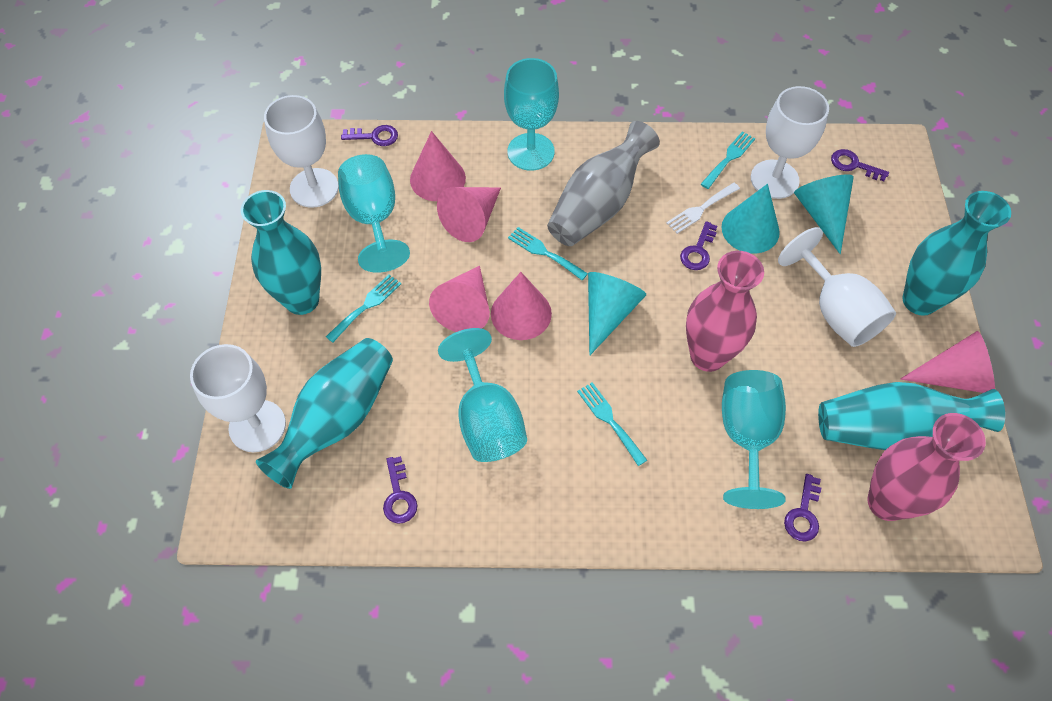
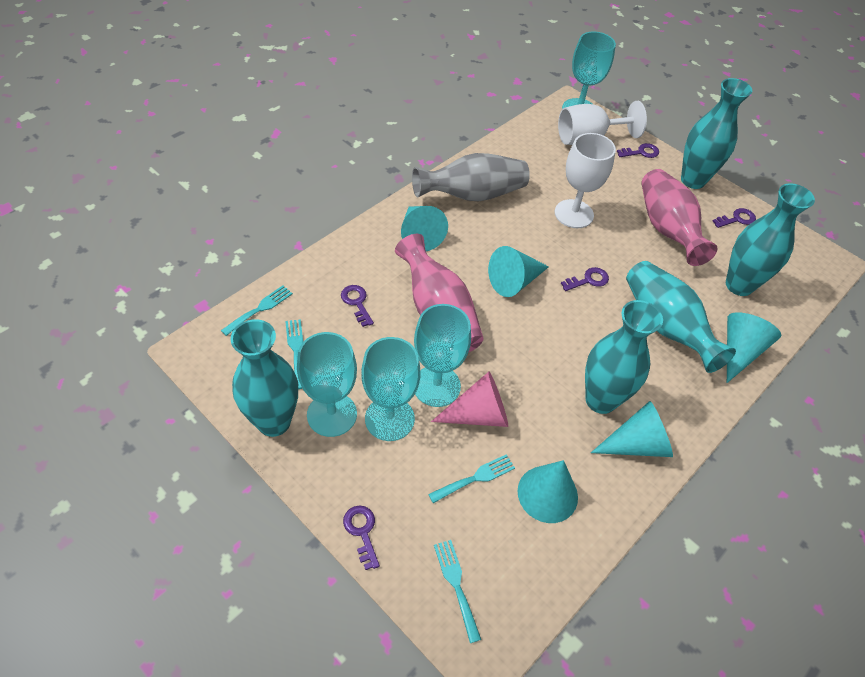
pink cone: 5 -> 1
turquoise cone: 3 -> 5
turquoise vase: 4 -> 5
white fork: 1 -> 0
white goblet: 4 -> 2

